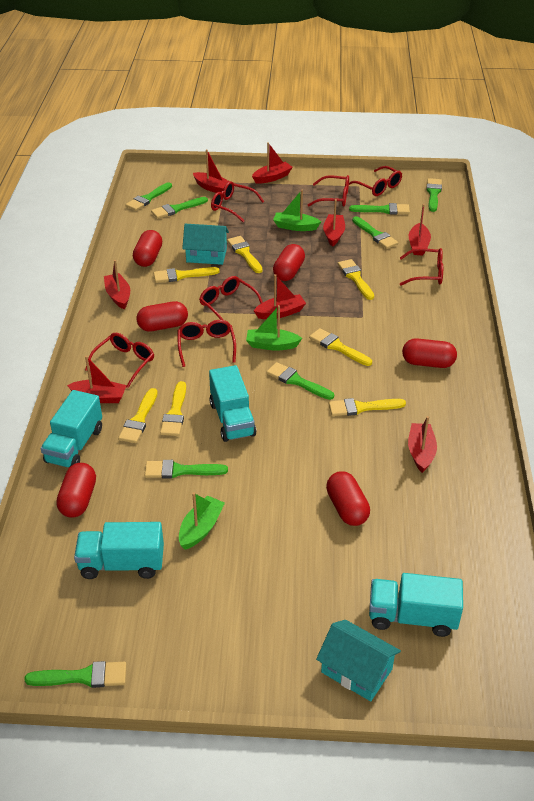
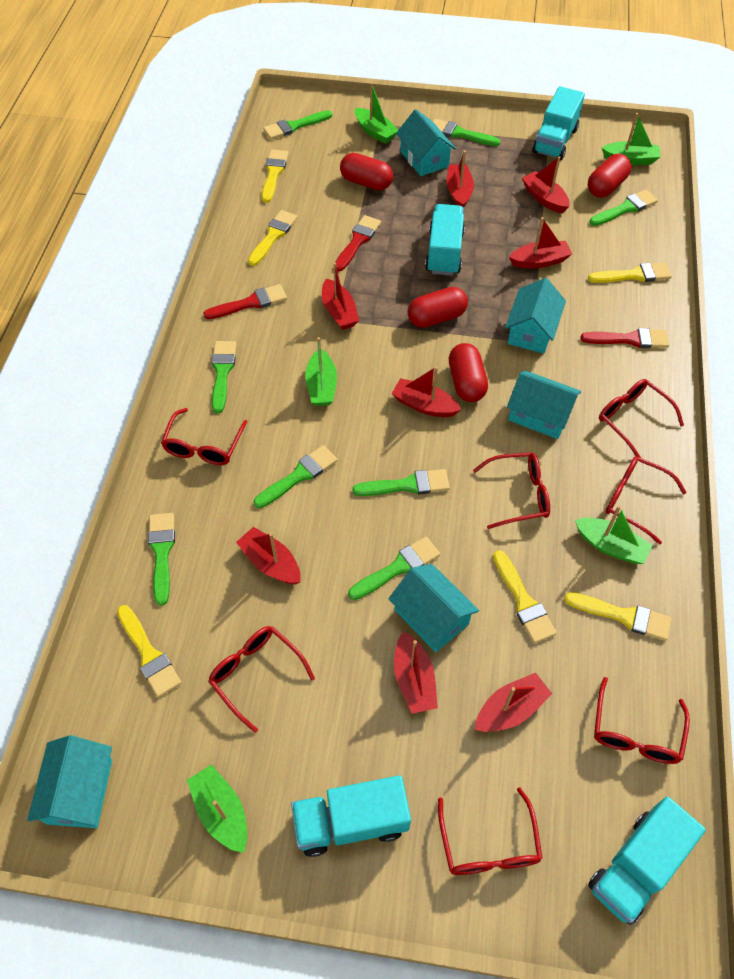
green boat: 3 -> 5
red brush: 0 -> 3
red capsule: 6 -> 4
turquoise house: 2 -> 5
yellow brush: 7 -> 6

